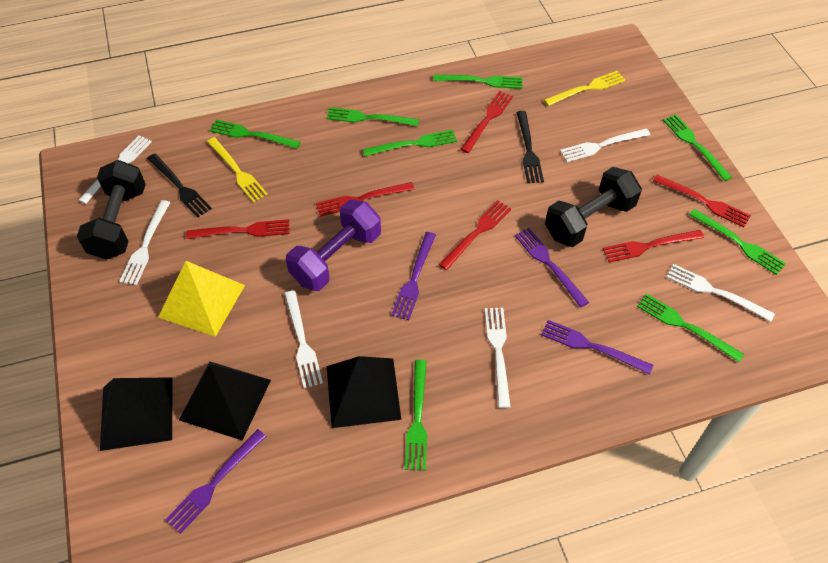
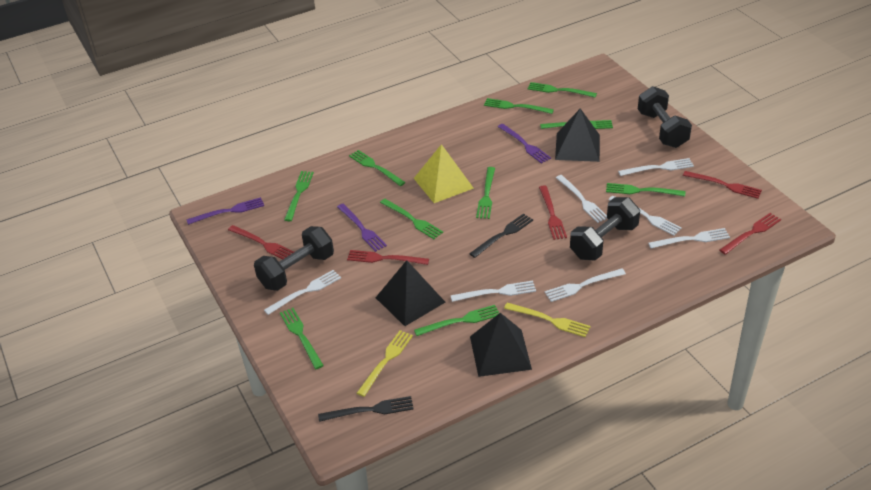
black dumbbell: 2 -> 3
green fork: 8 -> 10
purple dumbbell: 1 -> 0
purple fork: 4 -> 3
red fork: 6 -> 5
white fork: 6 -> 7

